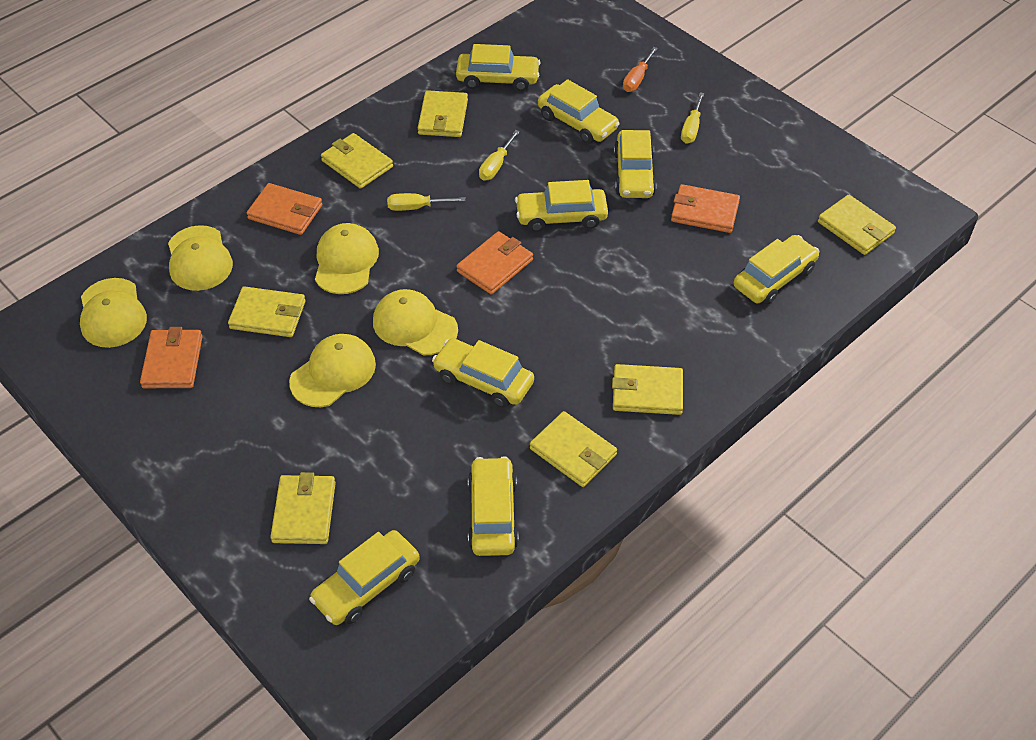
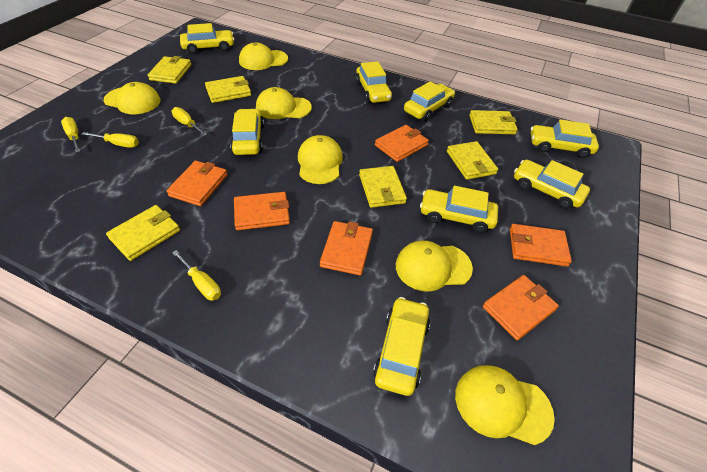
orange screwdriver: 1 -> 0
orange wallet: 4 -> 6
yellow cap: 5 -> 6
yellow screwdriver: 3 -> 4
yellow wallet: 7 -> 6

